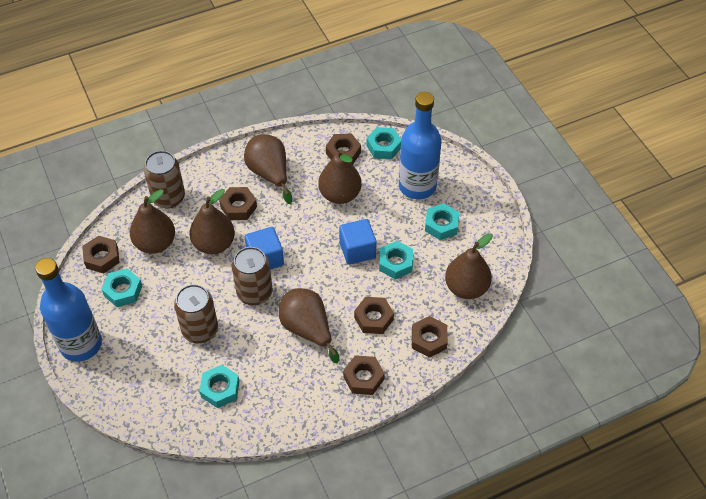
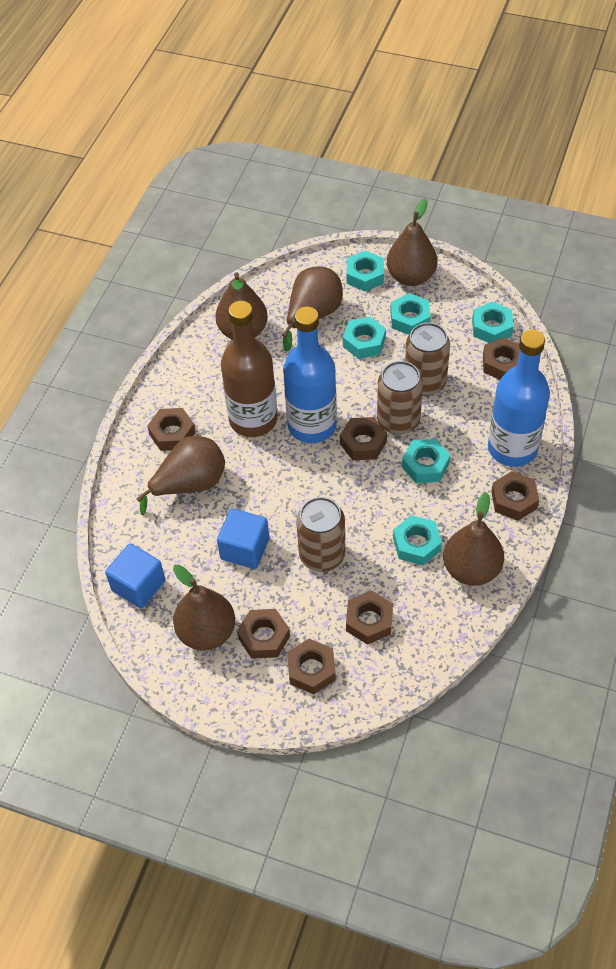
brown bottle: 0 -> 1
brown nut: 6 -> 7
turquoise nut: 5 -> 6

